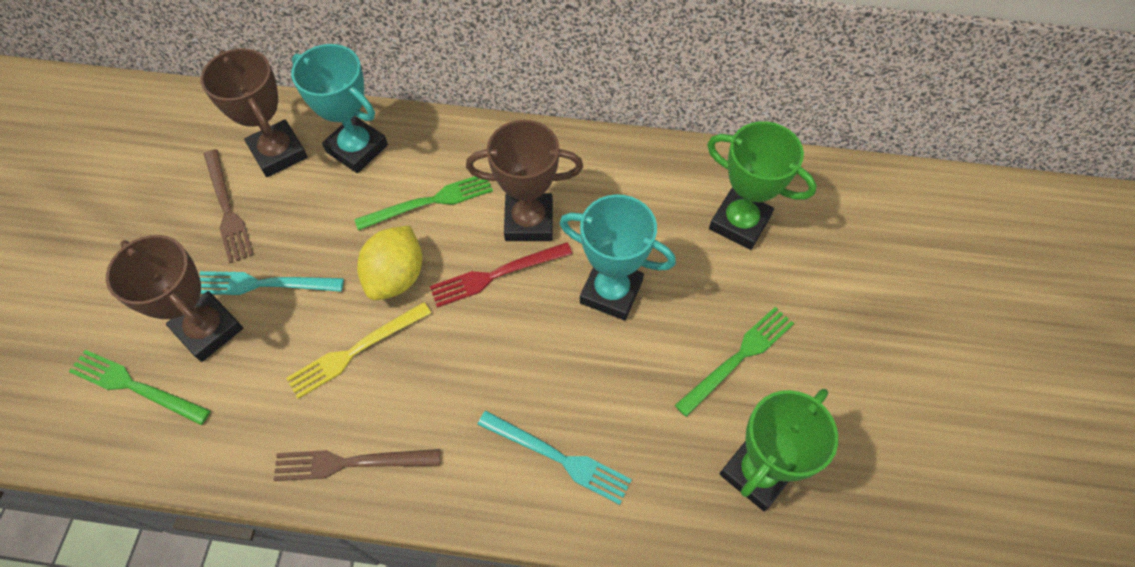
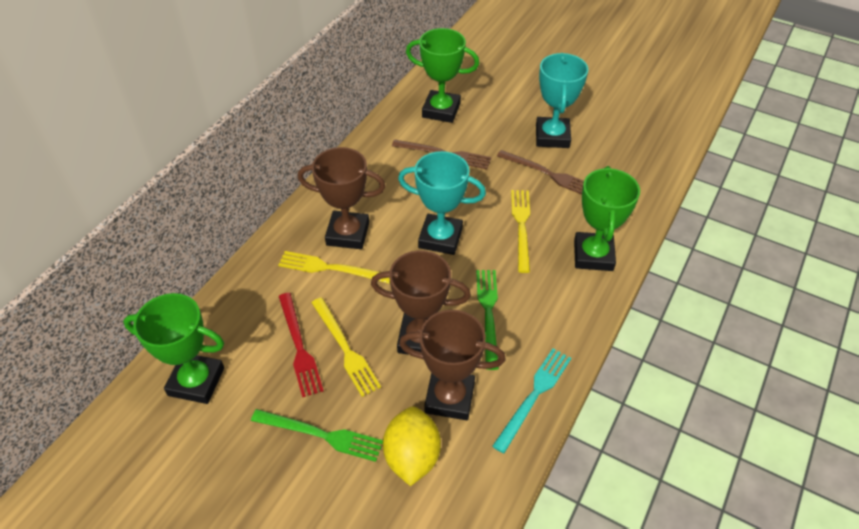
green fork: 3 -> 2
green trophy: 2 -> 3
turquoise fork: 2 -> 1
yellow fork: 1 -> 3

